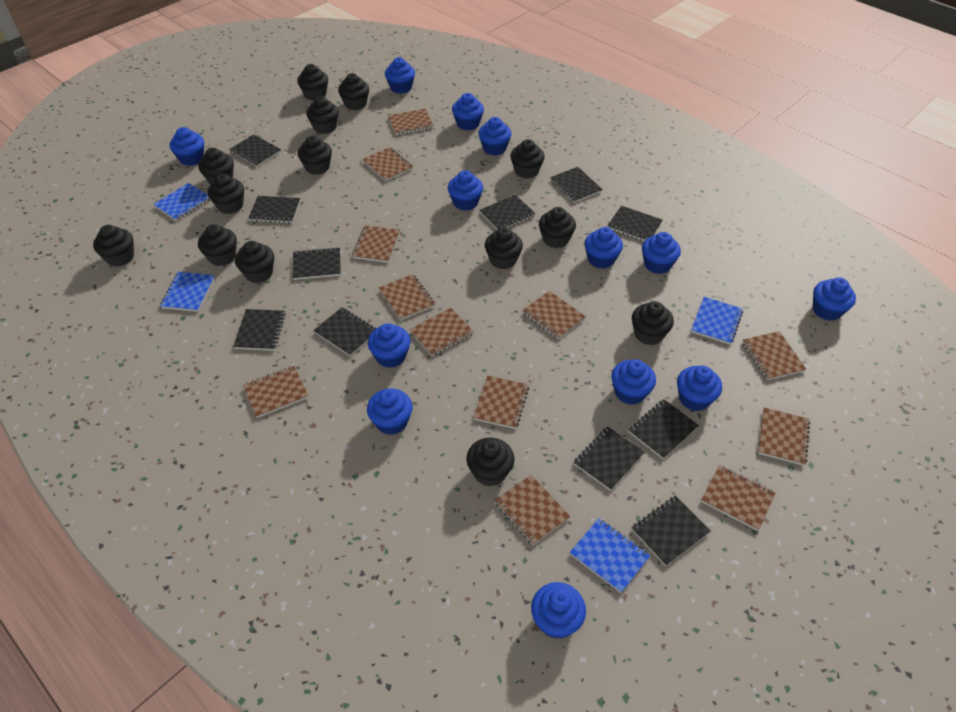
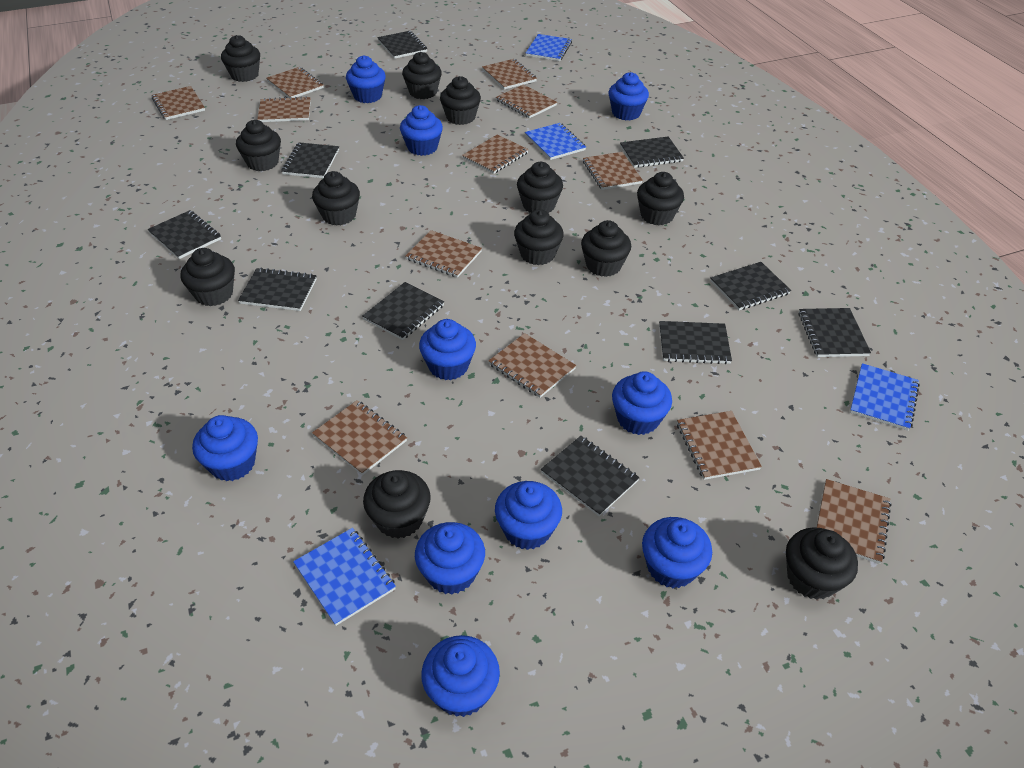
black cupcake: 14 -> 12
black notebook: 11 -> 10
blue cupcake: 13 -> 10

